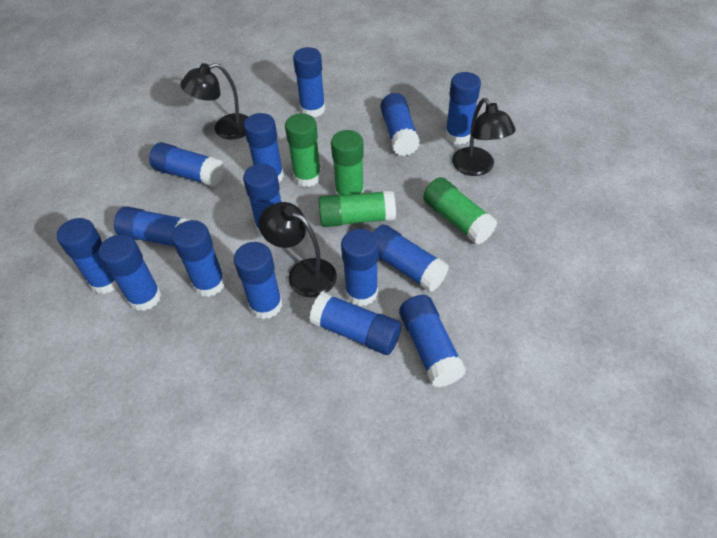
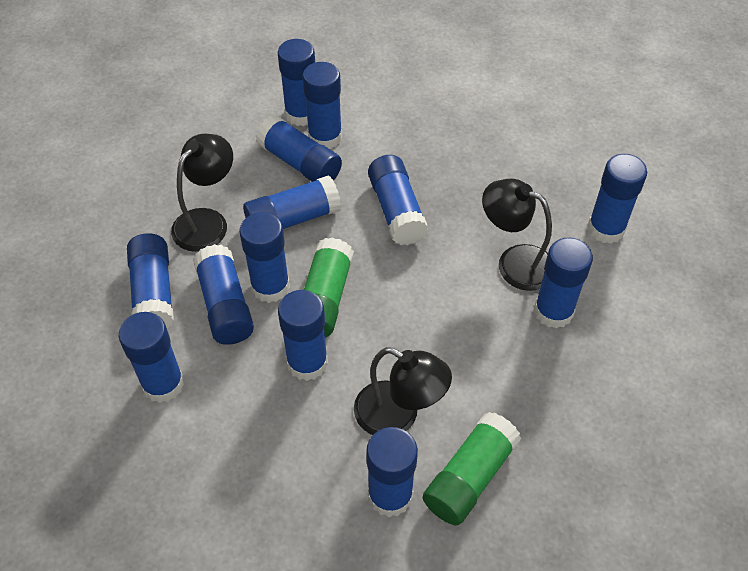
blue glue stick: 15 -> 13
green glue stick: 4 -> 2

